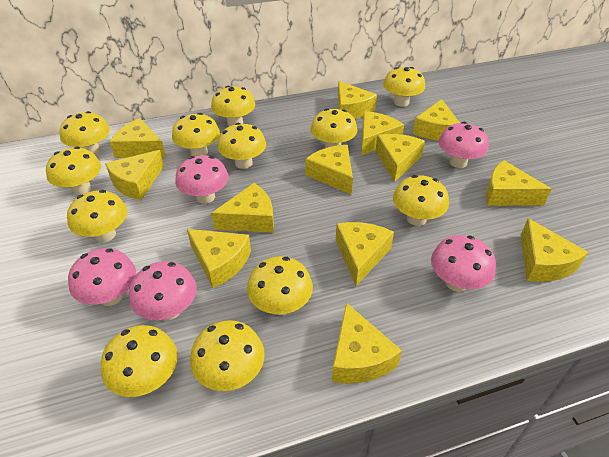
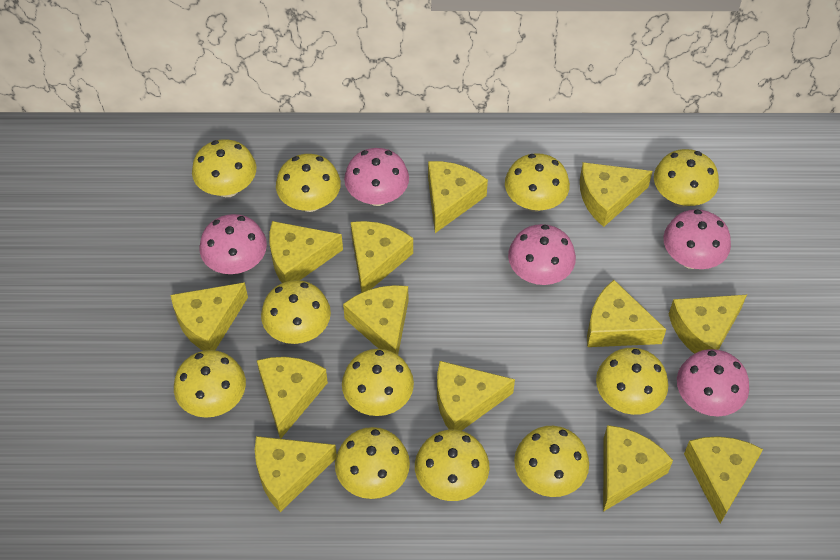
yellow mushroom: 12 -> 11

